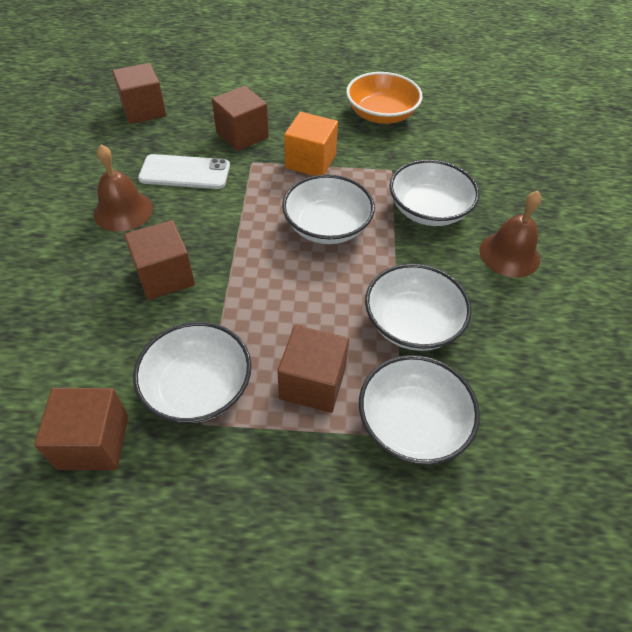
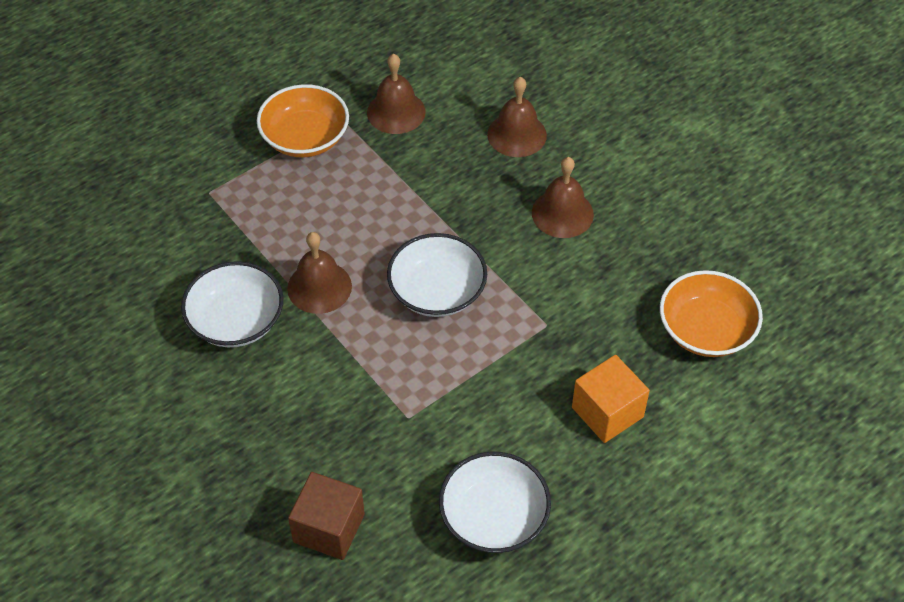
brown bell: 2 -> 4
brown cube: 5 -> 1
orange bowl: 1 -> 2
white bowl: 5 -> 3
white phone: 1 -> 0

